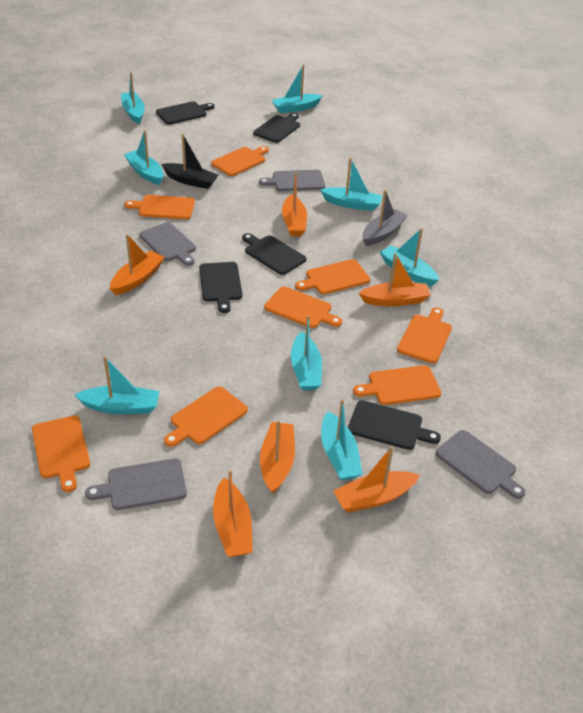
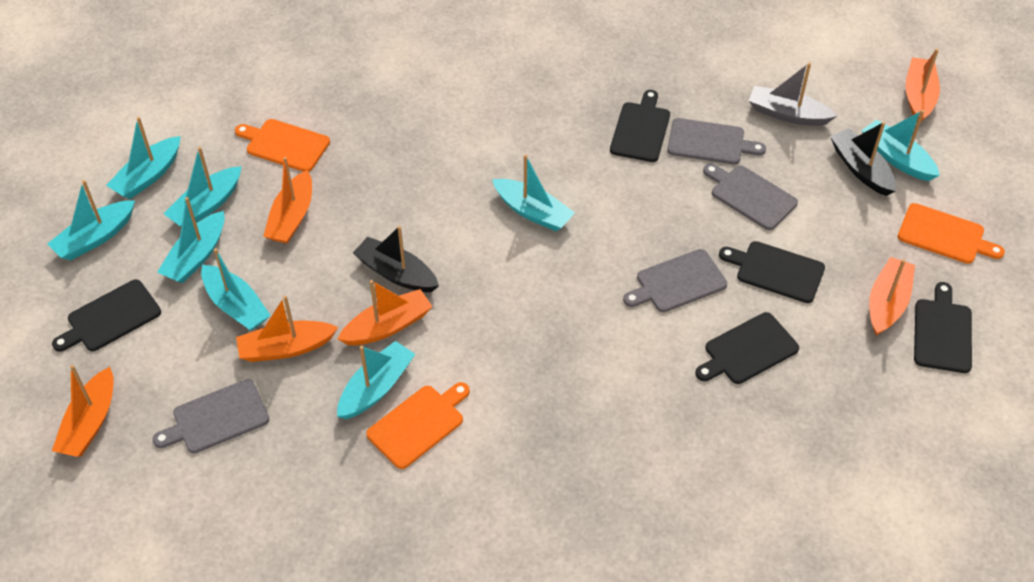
black boat: 1 -> 2
orange cutting board: 8 -> 3

